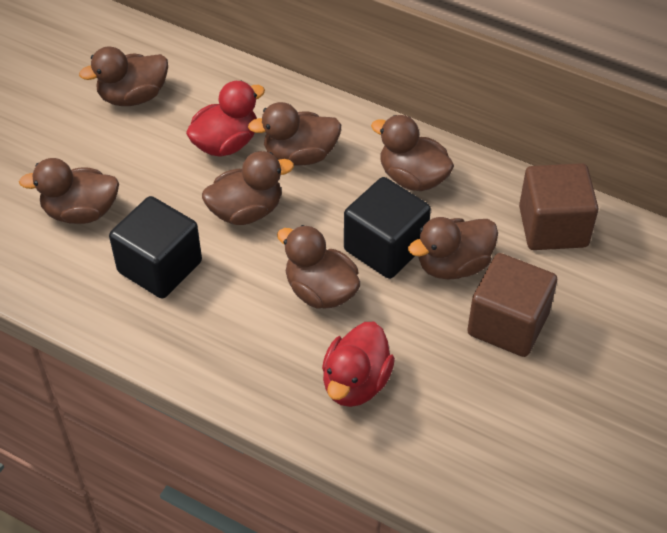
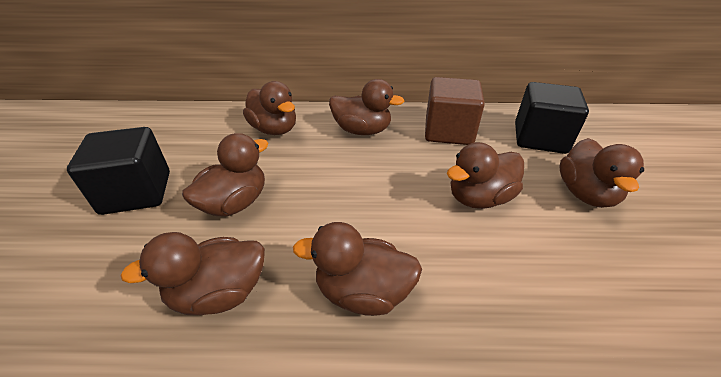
brown cube: 2 -> 1
red duck: 2 -> 0

